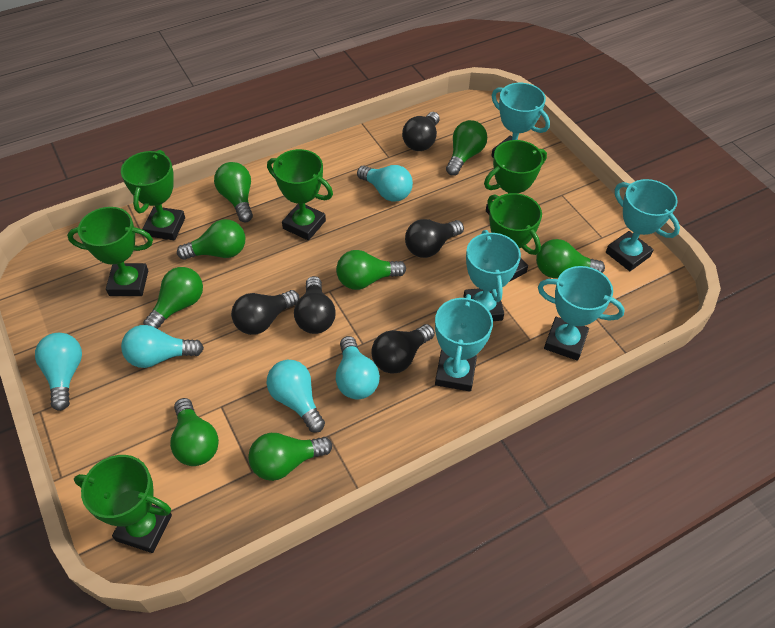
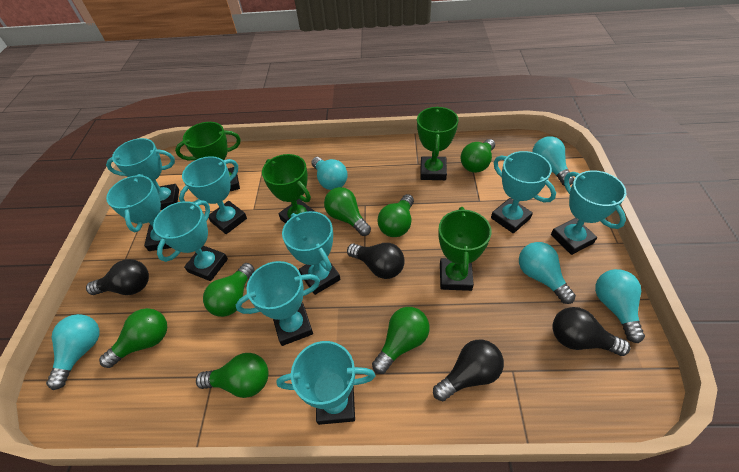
black light bulb: 5 -> 4
green light bulb: 8 -> 7
green trophy: 6 -> 4
turquoise trophy: 5 -> 9

